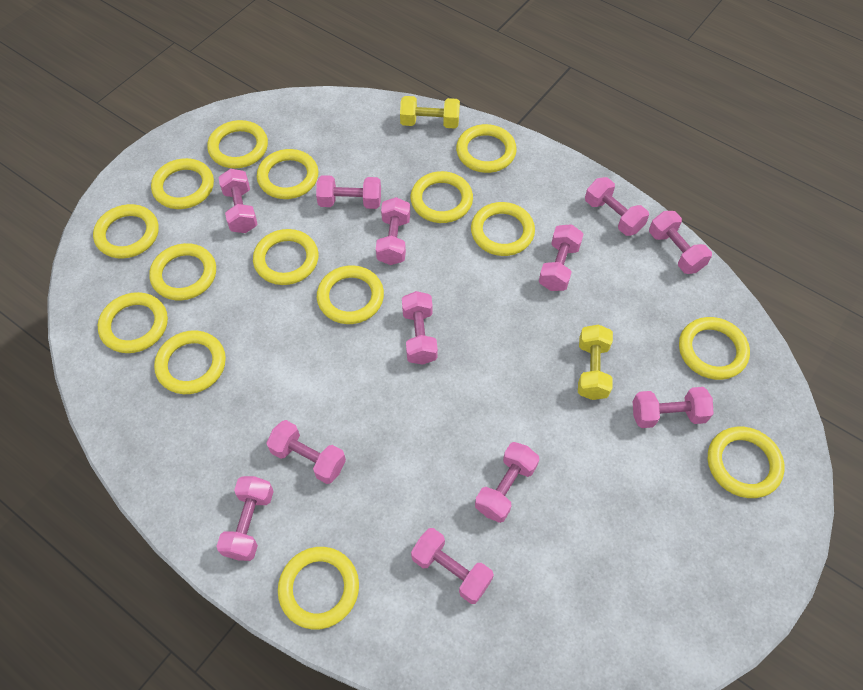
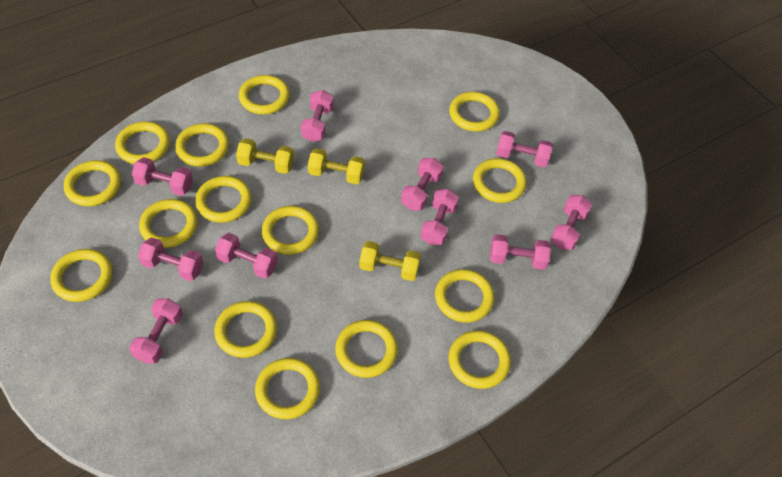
pink dumbbell: 12 -> 10
yellow dumbbell: 2 -> 3

